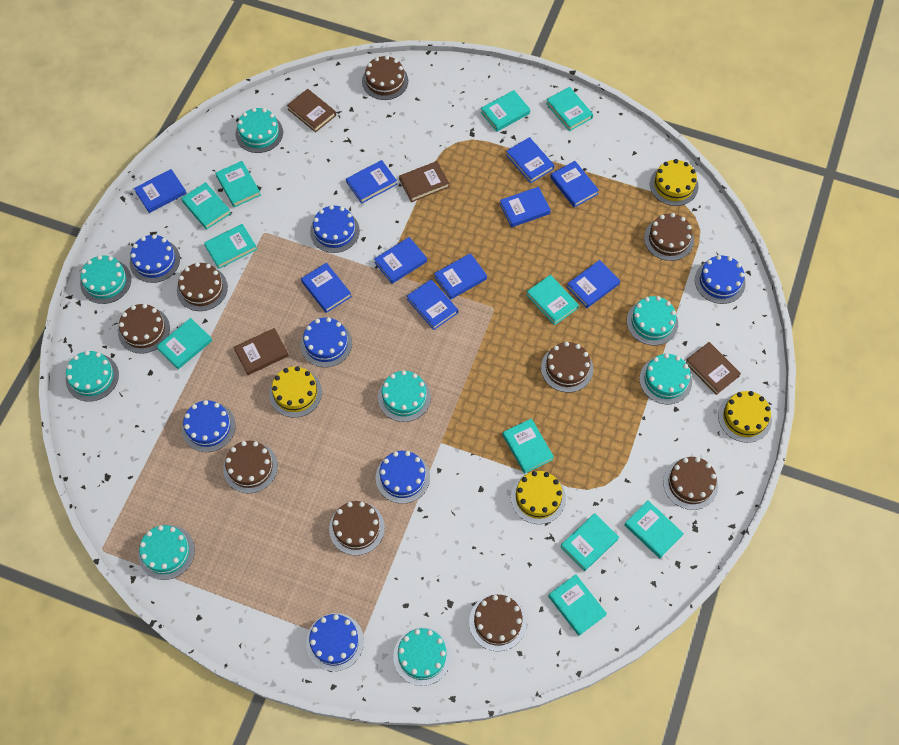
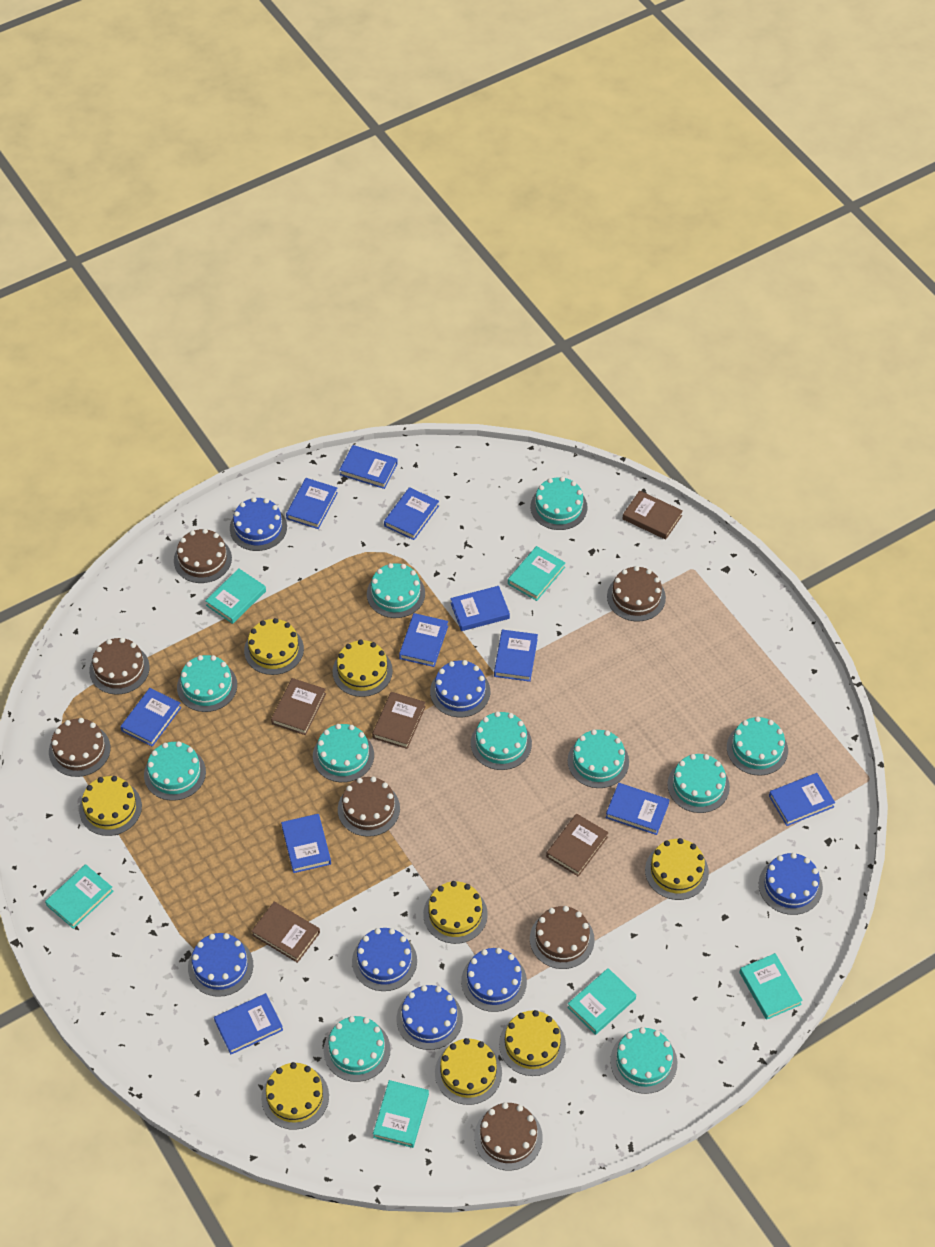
blue book: 10 -> 11
brown book: 4 -> 5
brown cake: 9 -> 7
turquoise book: 11 -> 6
turquoise cake: 8 -> 11
yellow cake: 4 -> 8

